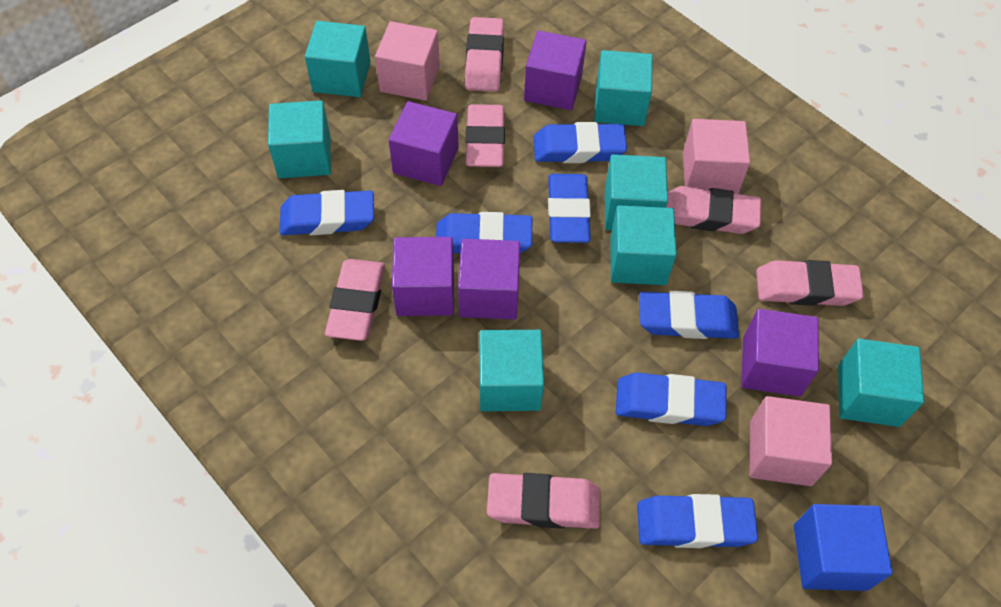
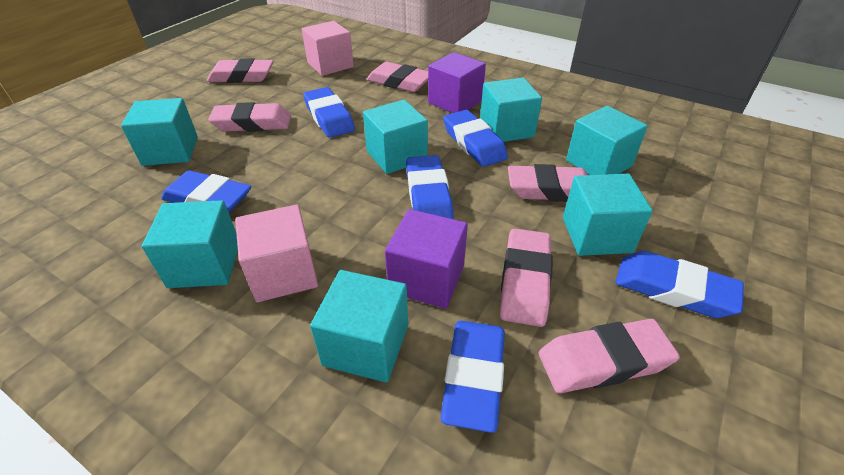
blue cube: 1 -> 0
blue eraser: 7 -> 6
pink cube: 3 -> 2
purple cube: 5 -> 2

